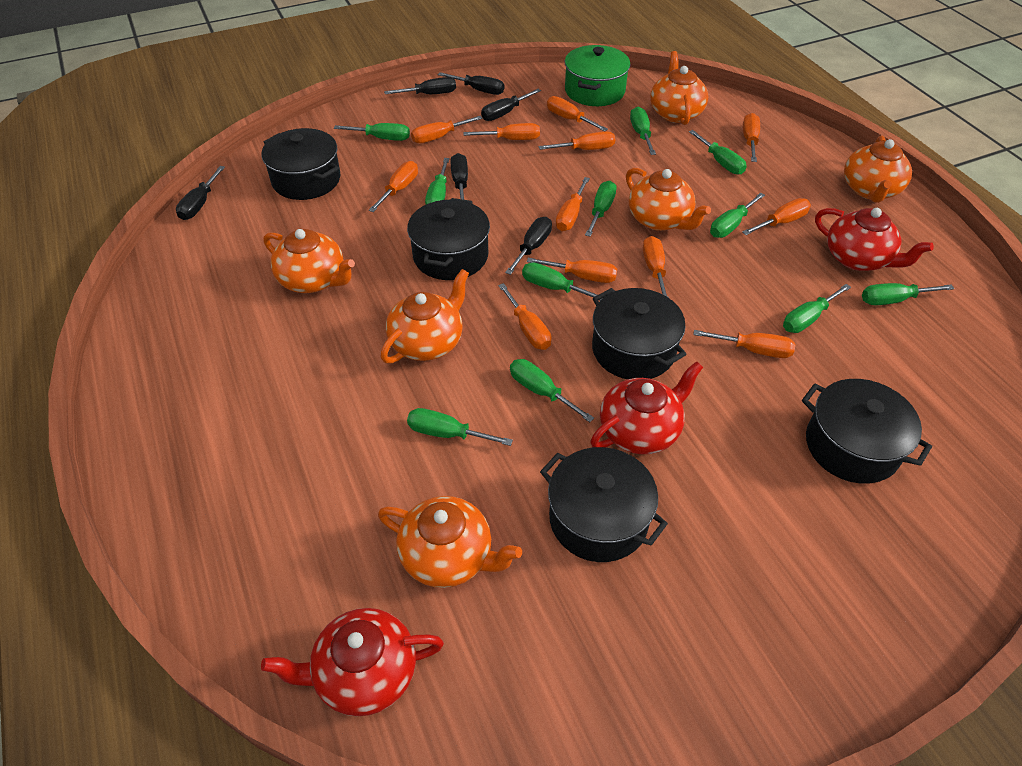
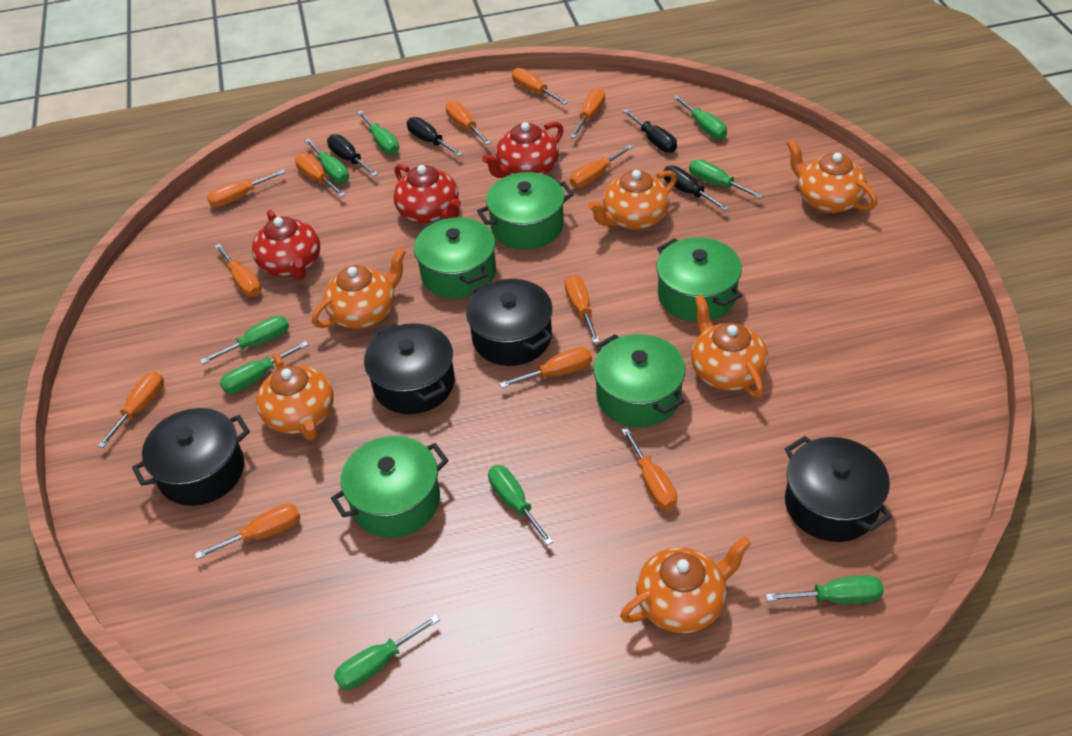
black pot: 5 -> 4
black screwdriver: 6 -> 4
green pot: 1 -> 5
green screwdriver: 11 -> 9

